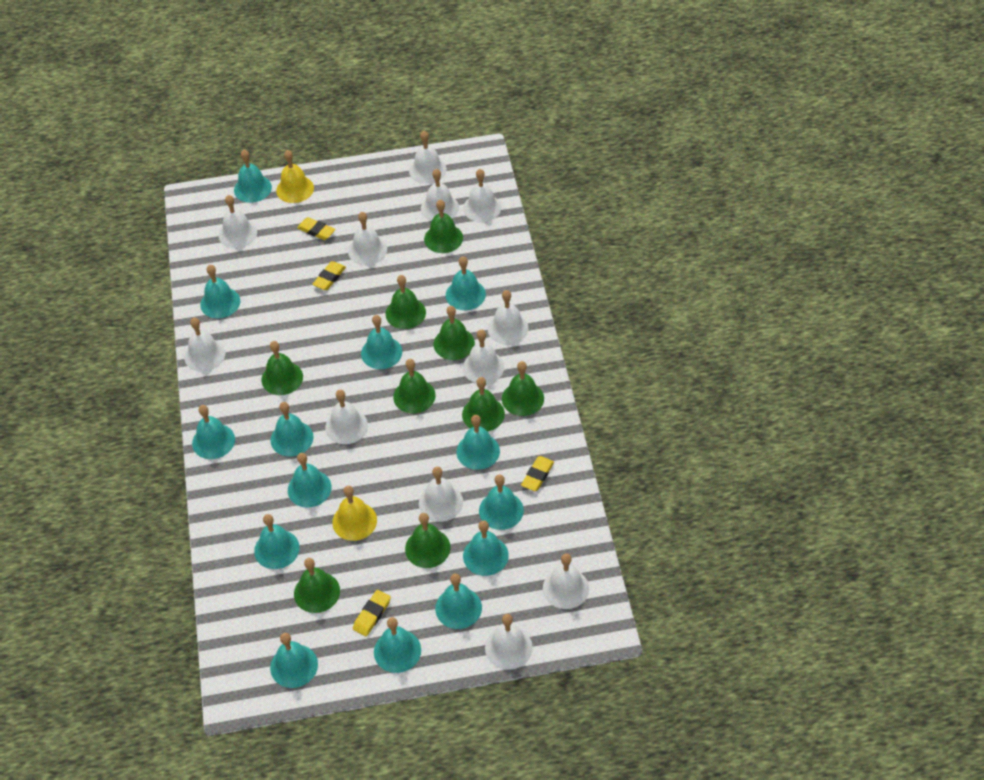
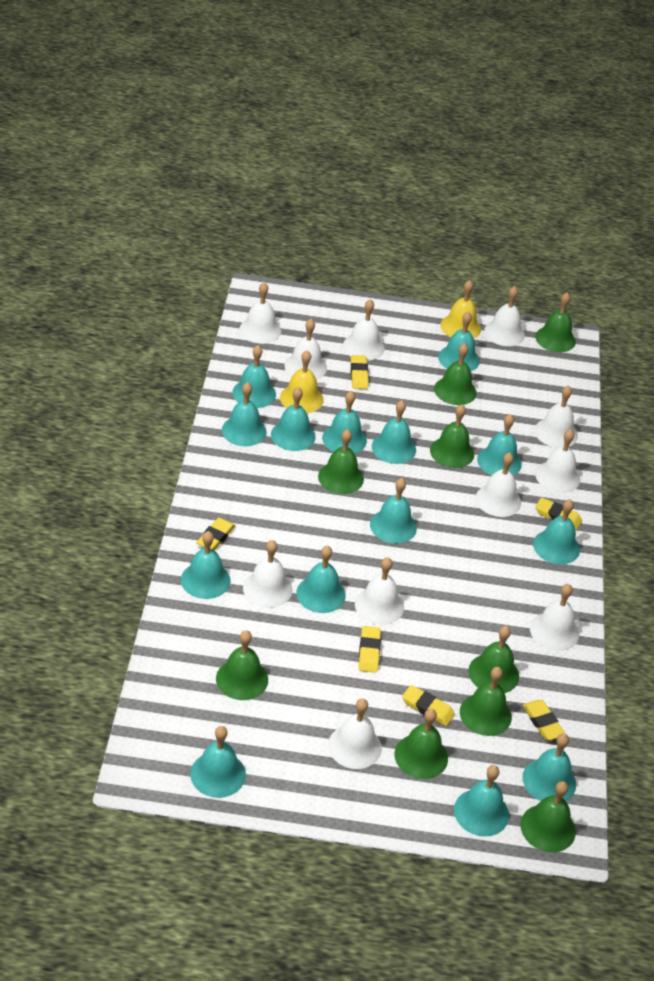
white bell: 12 -> 11
yellow eraser: 4 -> 6

